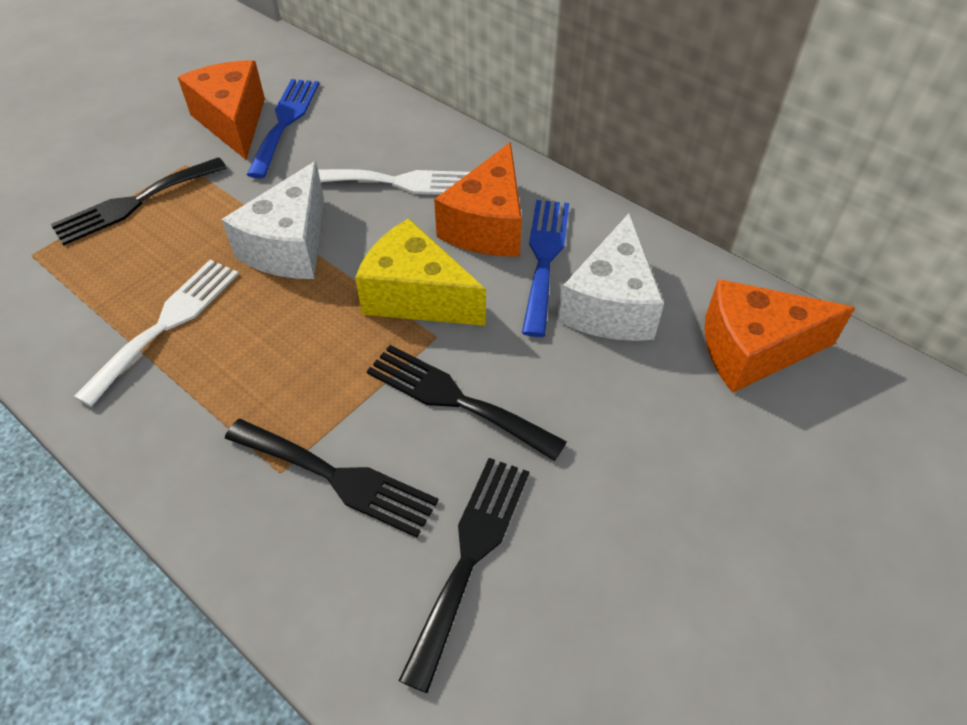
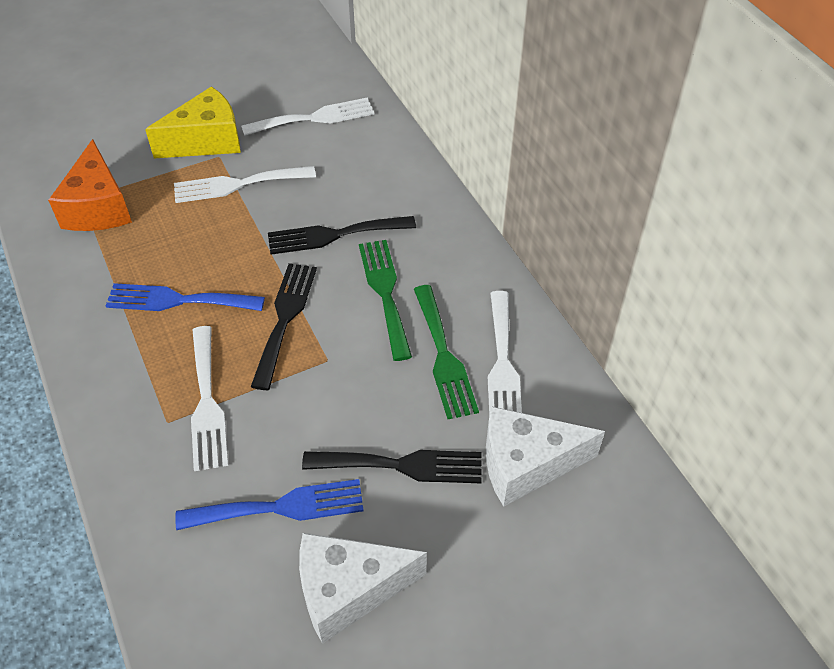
black fork: 4 -> 3
green fork: 0 -> 2
orange cheese: 3 -> 1
white fork: 2 -> 4

